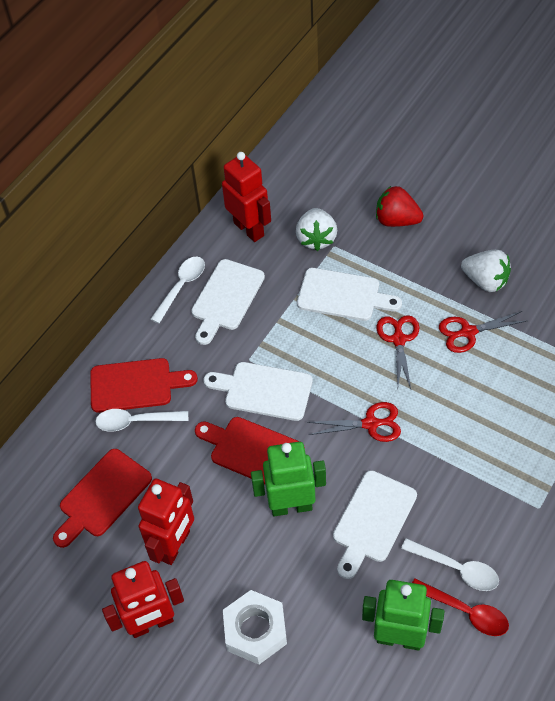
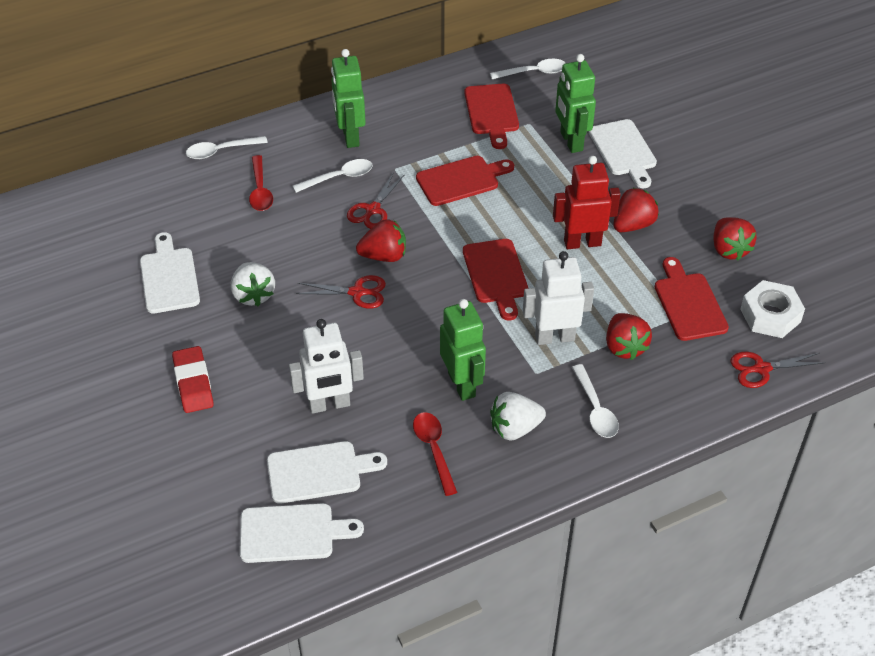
green robot: 2 -> 3
red cutting board: 3 -> 4
red eraser: 0 -> 1
red robot: 3 -> 1
red spoon: 1 -> 2
red strawberry: 1 -> 4
white robot: 0 -> 2
white spoon: 3 -> 4

